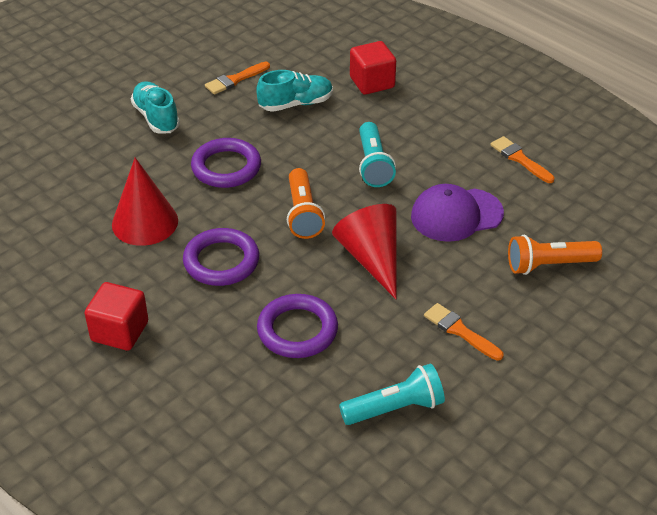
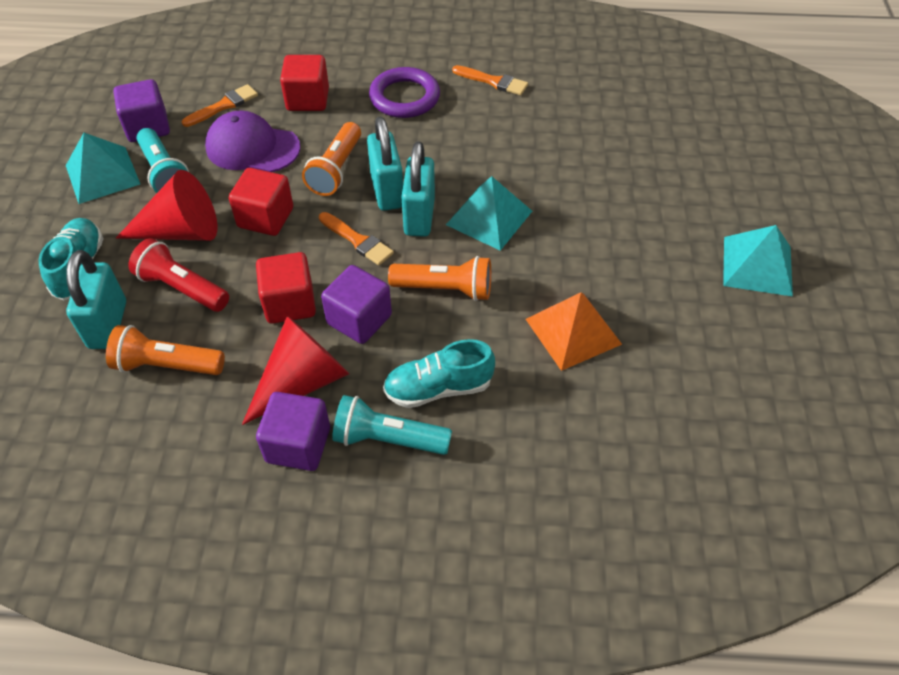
orange flashlight: 2 -> 3
orange pyramid: 0 -> 1
purple cube: 0 -> 3
purple ring: 3 -> 1
red cube: 2 -> 3
red flashlight: 0 -> 1
turquoise padlock: 0 -> 3
turquoise pyramid: 0 -> 3

